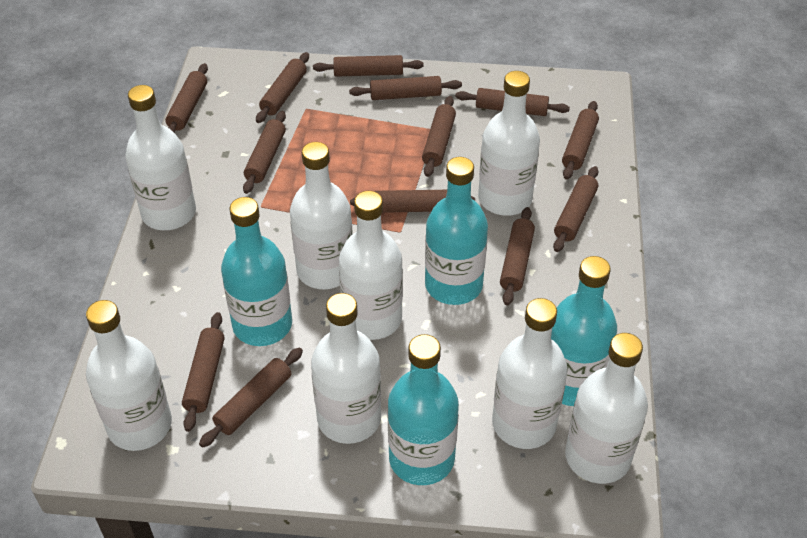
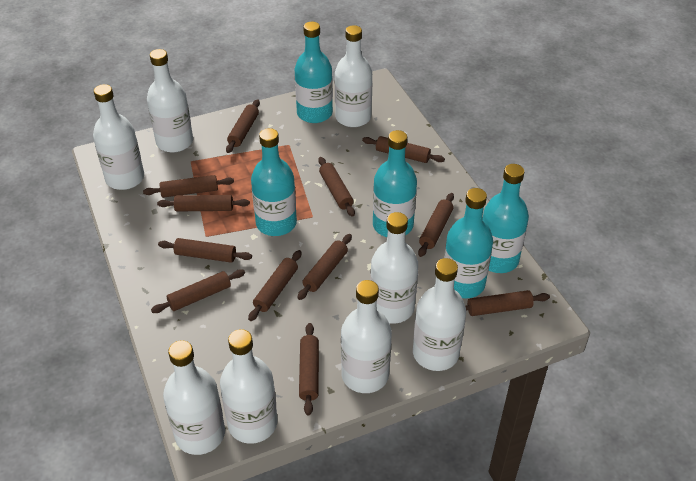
brown rolling pin: 13 -> 12
turquoise bottle: 4 -> 5

